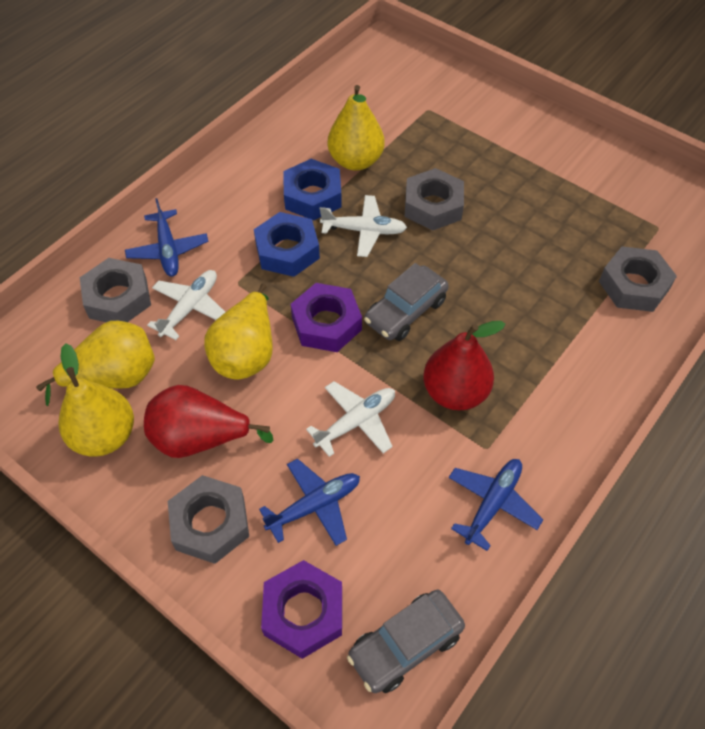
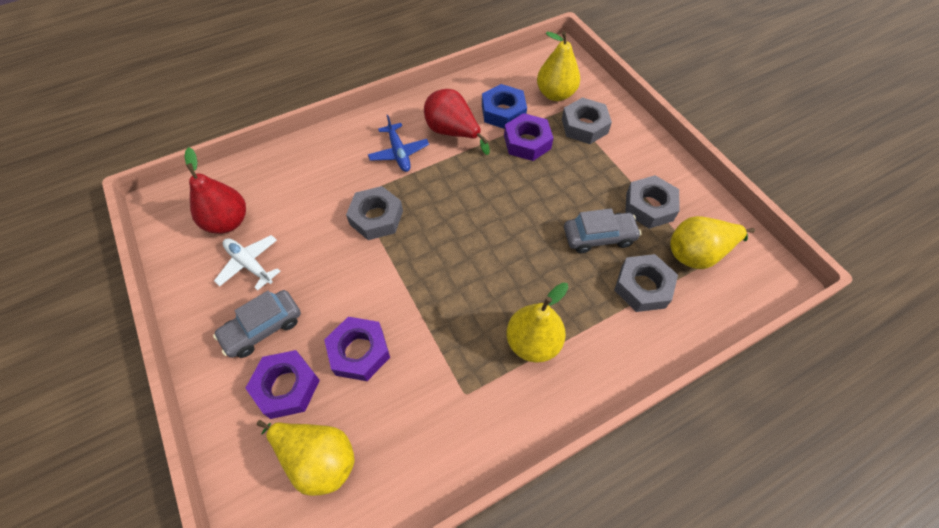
blue nut: 2 -> 1
blue plane: 3 -> 1
purple nut: 2 -> 3
white plane: 3 -> 1

